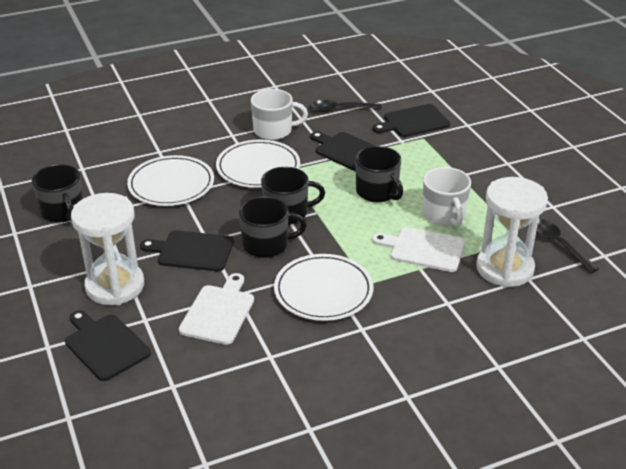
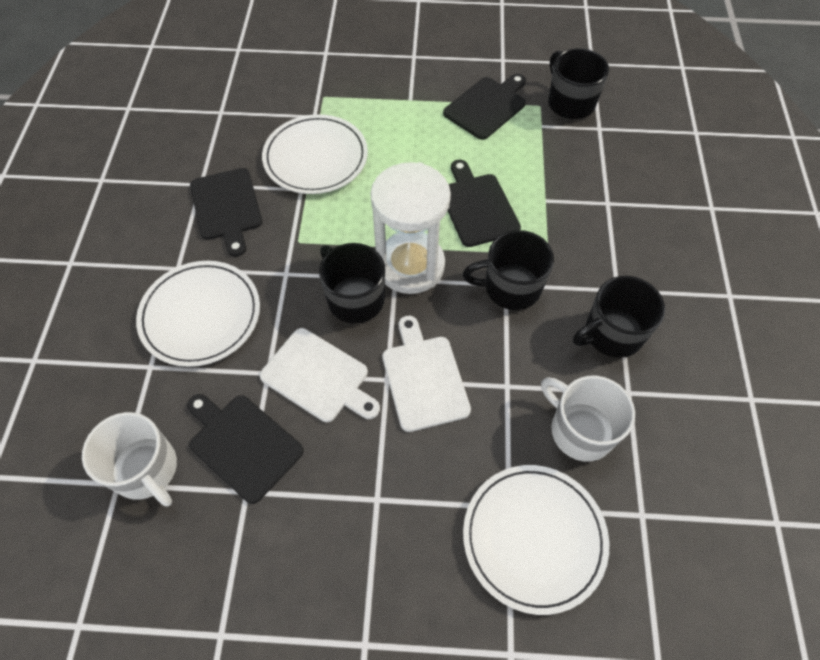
black spoon: 2 -> 0
white hourglass: 2 -> 1

